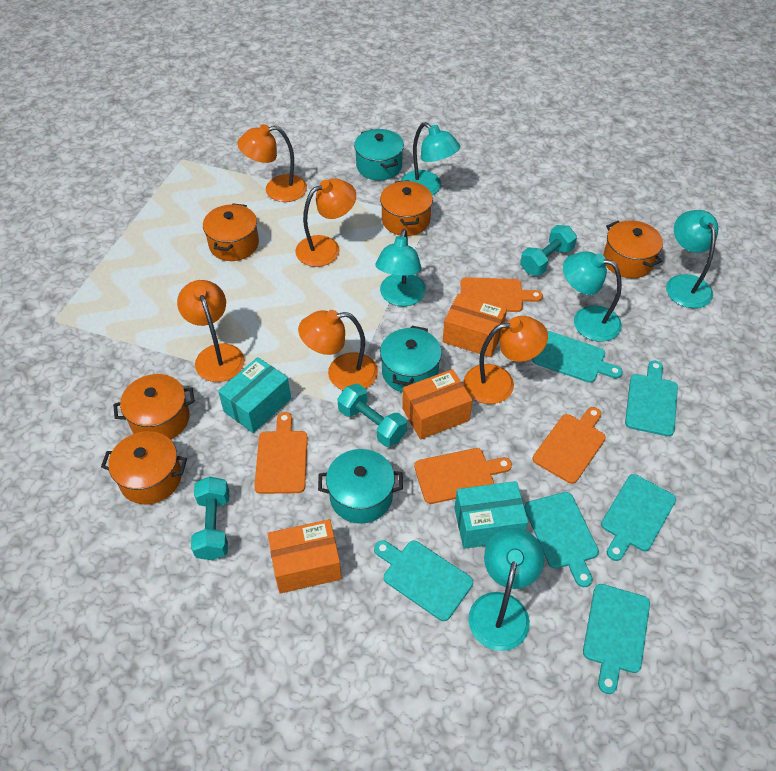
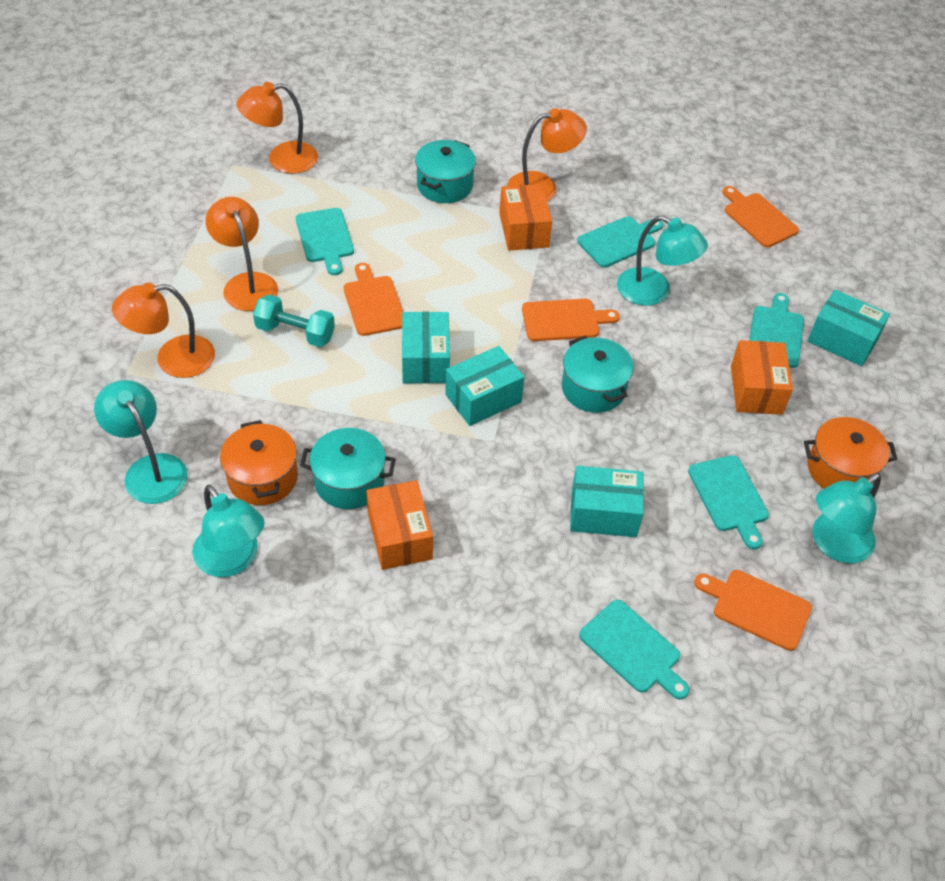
orange lamp: 5 -> 4
orange pot: 5 -> 2
turquoise box: 2 -> 4
turquoise cutting board: 6 -> 5
turquoise dumbbell: 3 -> 1
turquoise lamp: 5 -> 4

